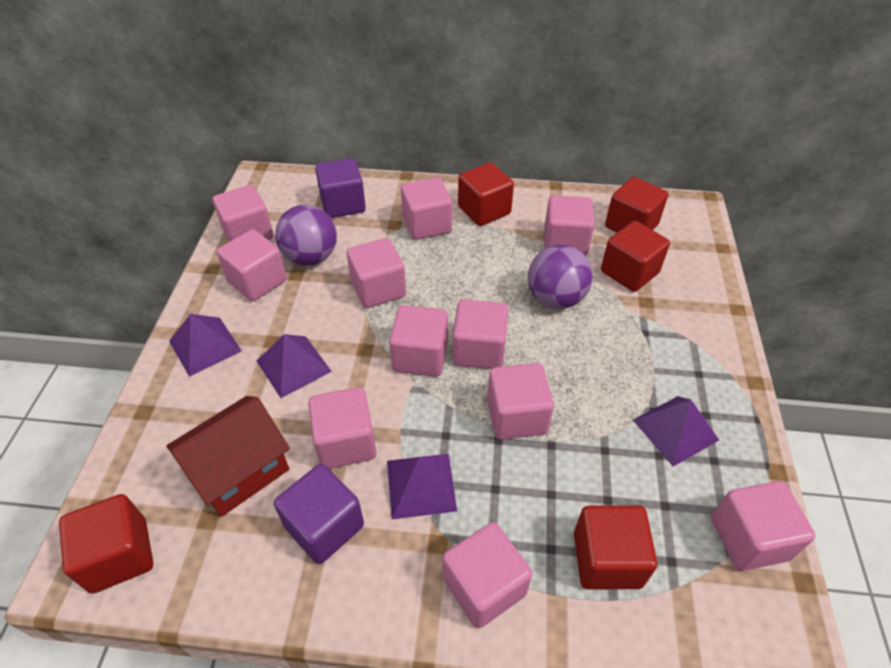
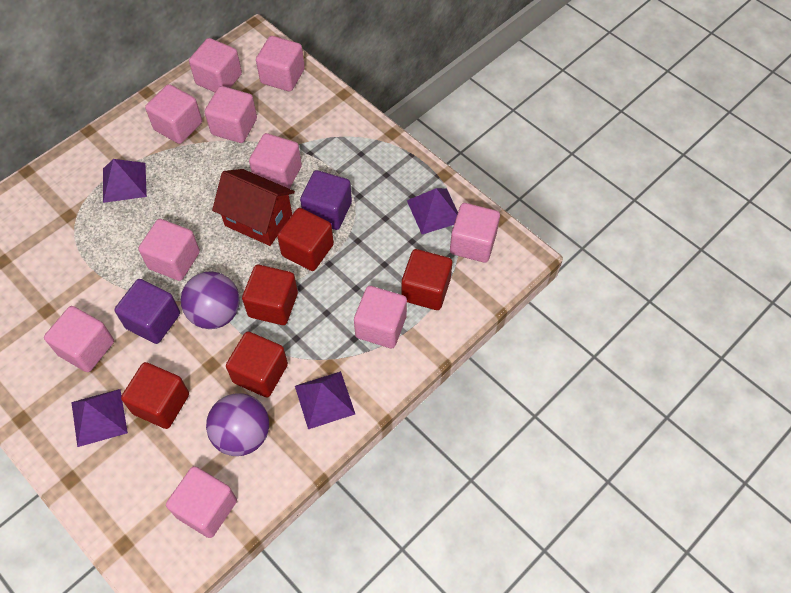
pink cube: 11 -> 10

